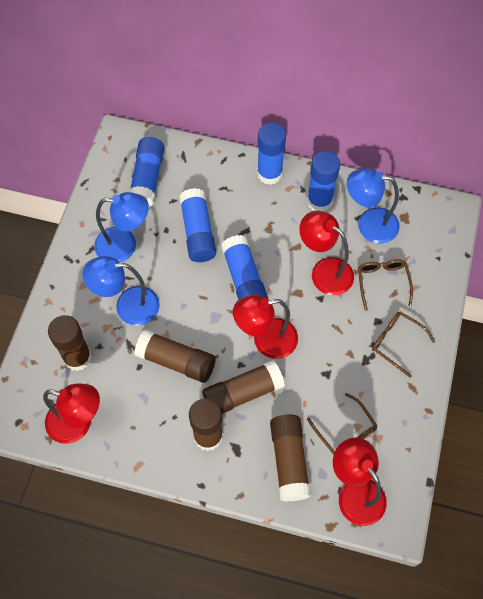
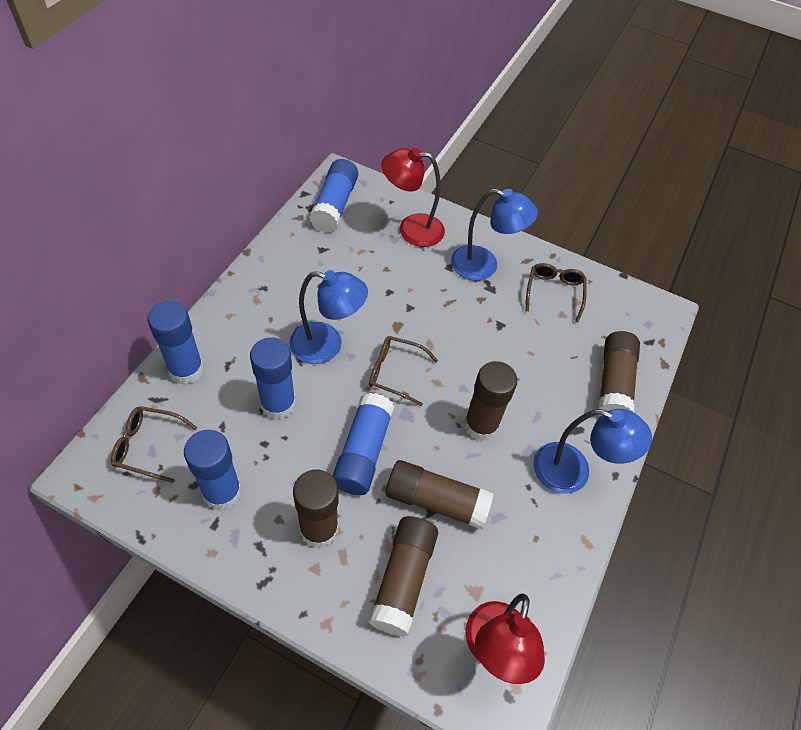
red lamp: 4 -> 2

